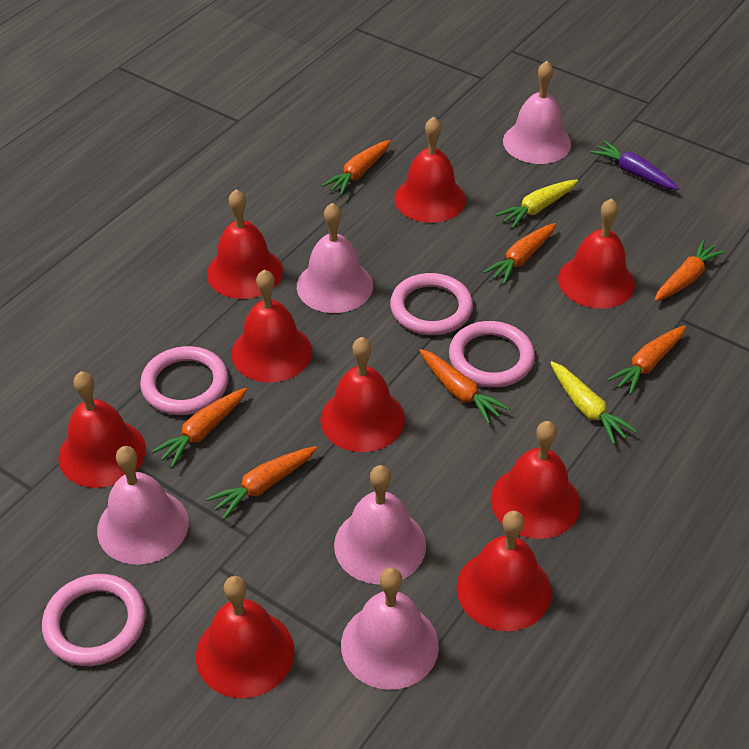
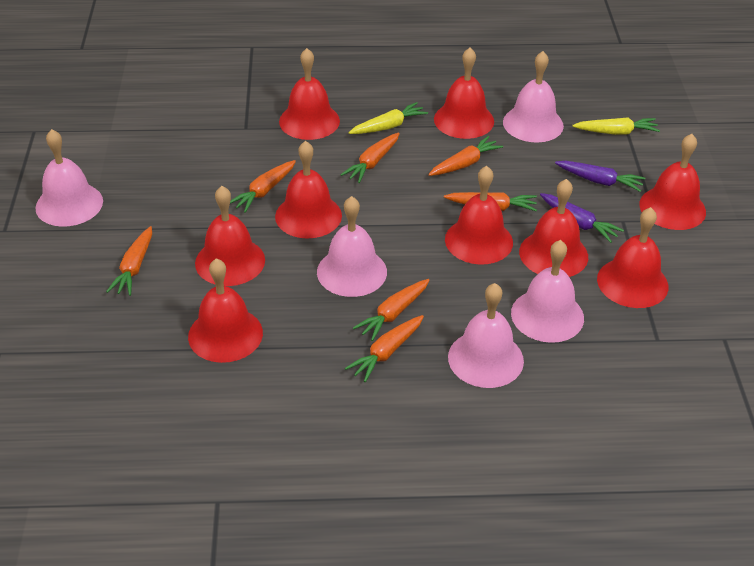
pink ring: 4 -> 0
purple carrot: 1 -> 2

